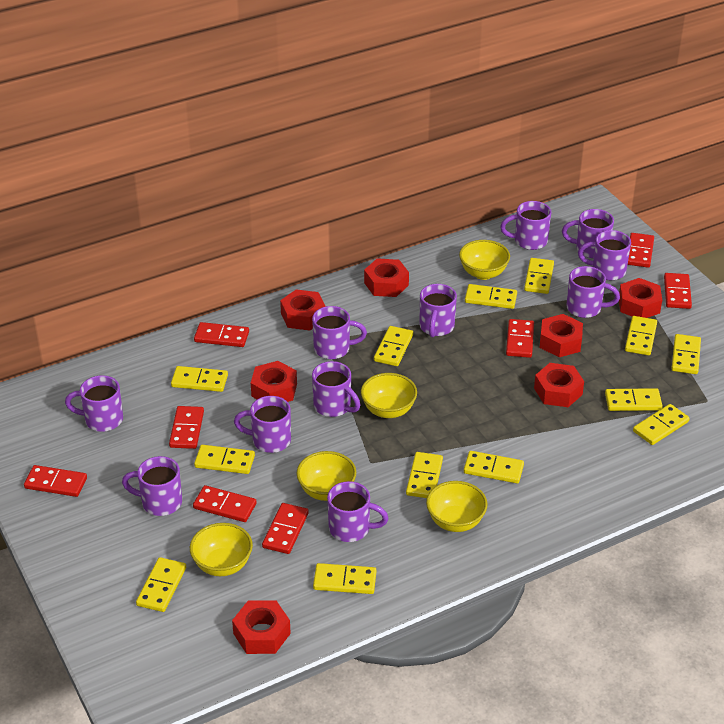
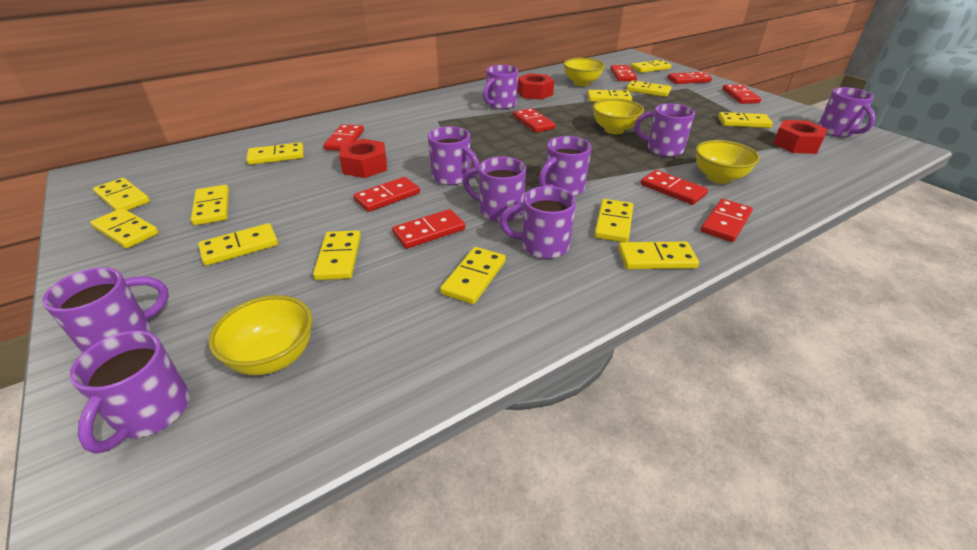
purple mug: 11 -> 9
red domino: 8 -> 9
red nut: 7 -> 3
yellow bowl: 5 -> 4

